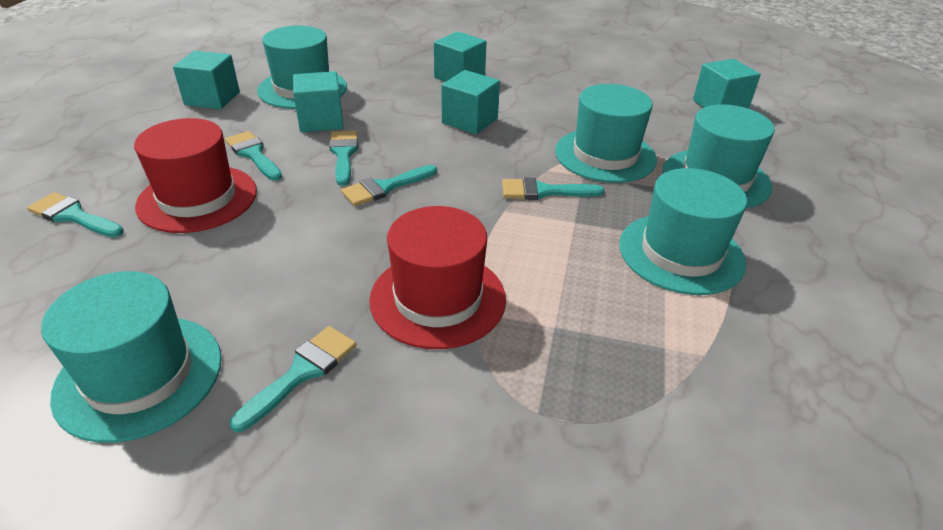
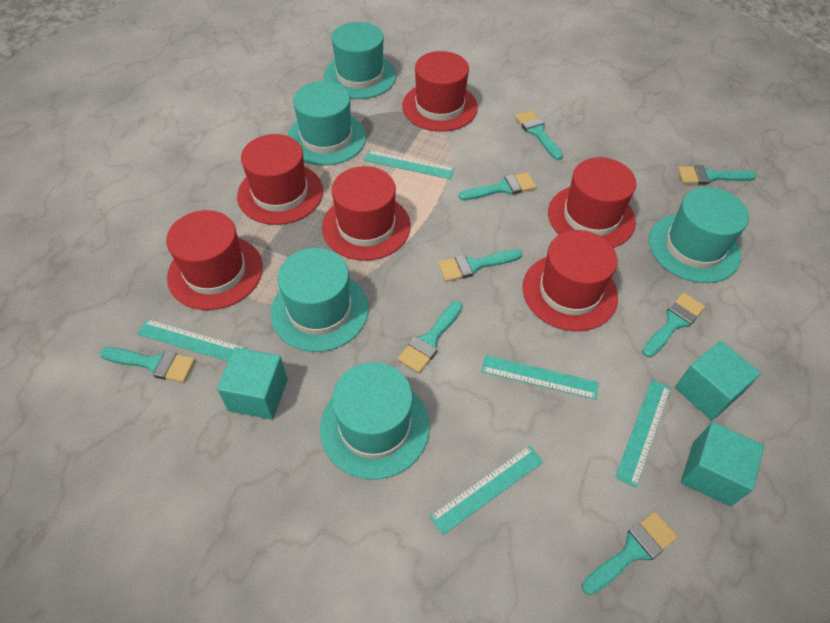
red hat: 2 -> 6
turquoise brush: 6 -> 8
turquoise cube: 5 -> 3
turquoise ruler: 0 -> 5

